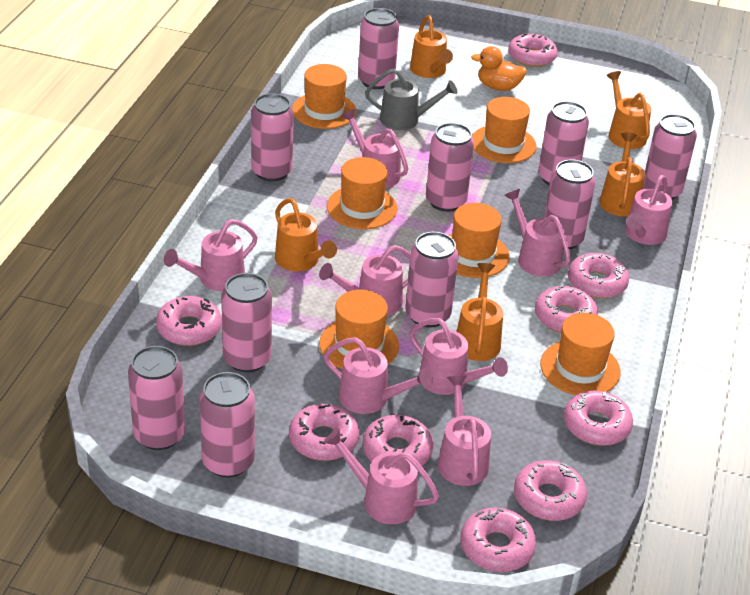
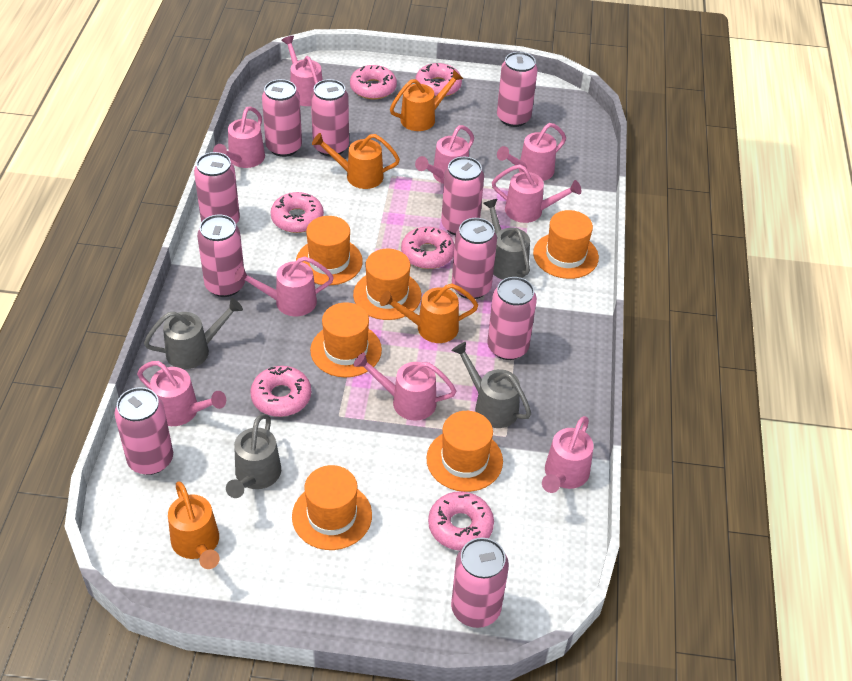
grey watering can: 1 -> 4
orange duck: 1 -> 0
orange watering can: 5 -> 4
pink donut: 9 -> 6

